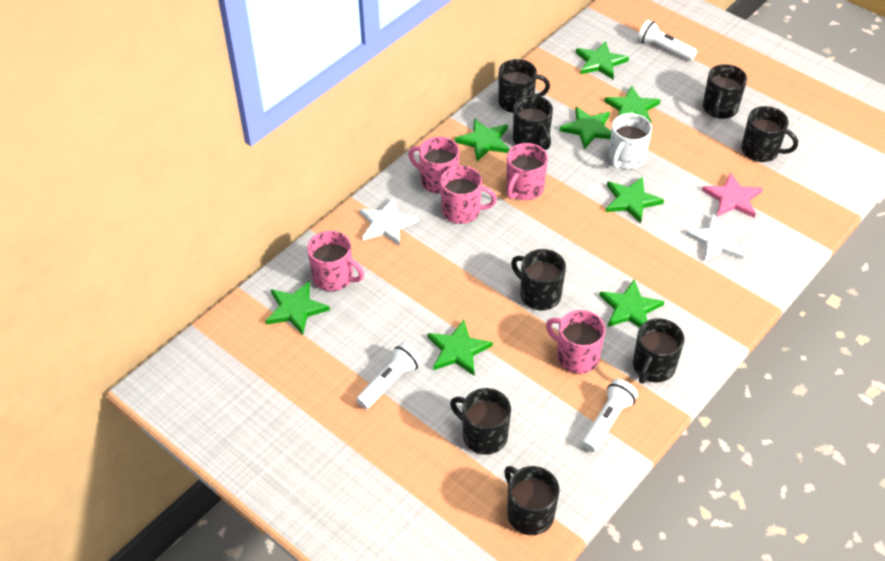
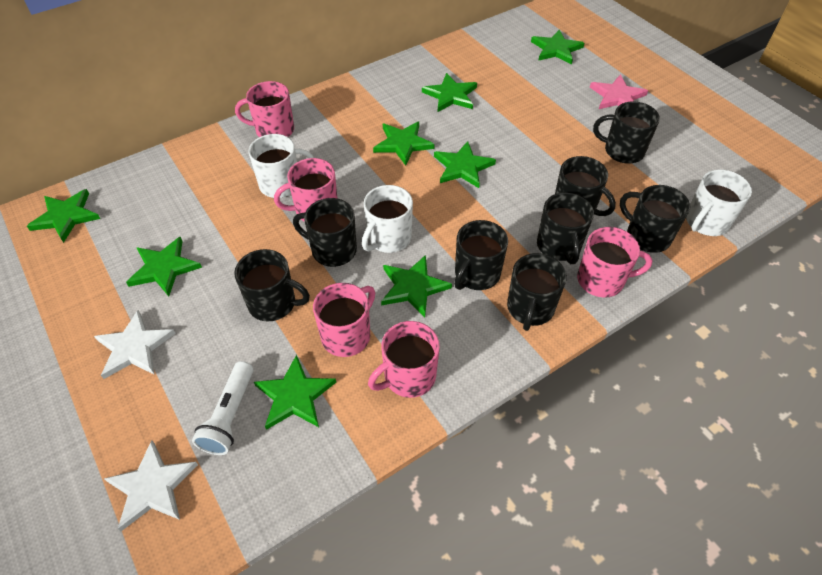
white flashlight: 3 -> 1
white mug: 1 -> 3

